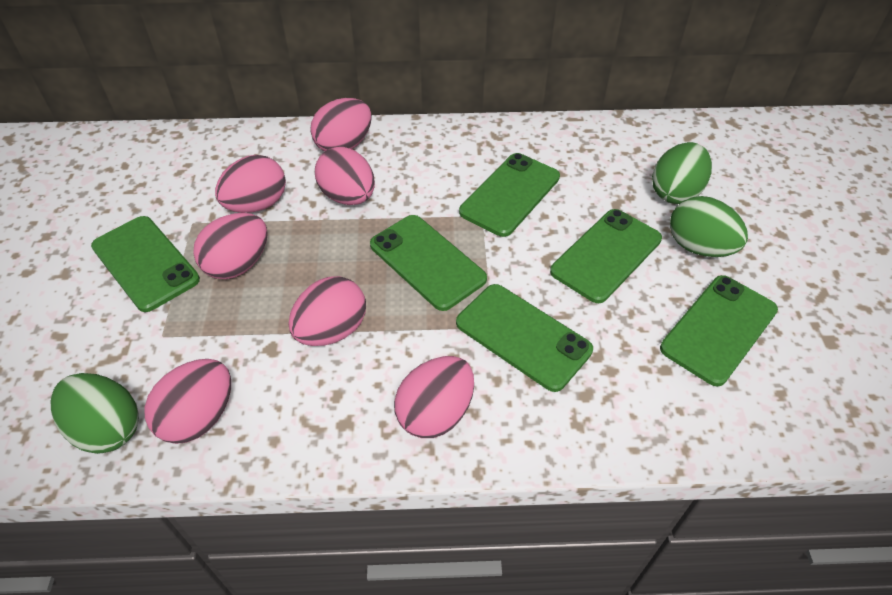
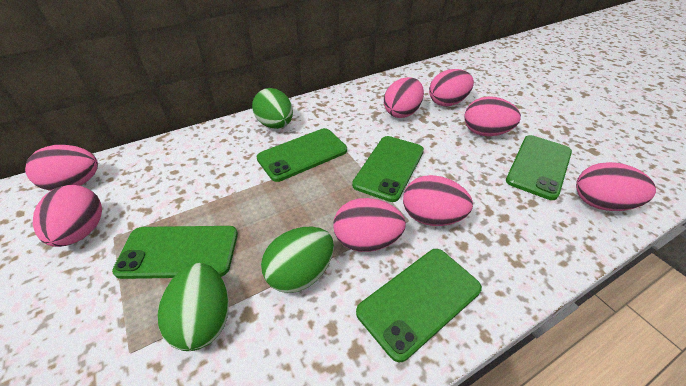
green phone: 6 -> 5
pink egg: 7 -> 8

